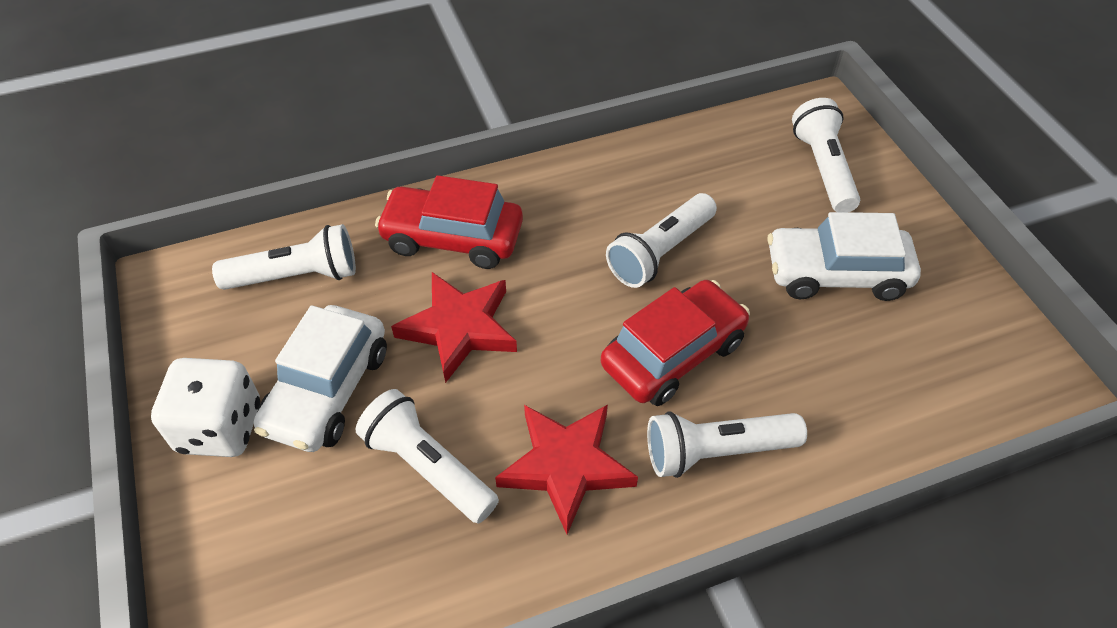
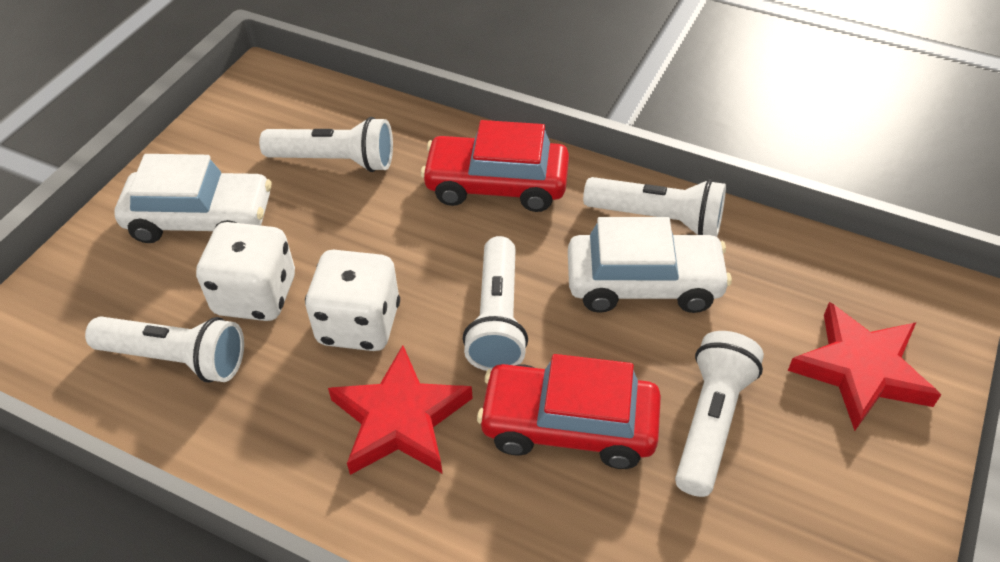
white dice: 1 -> 2

